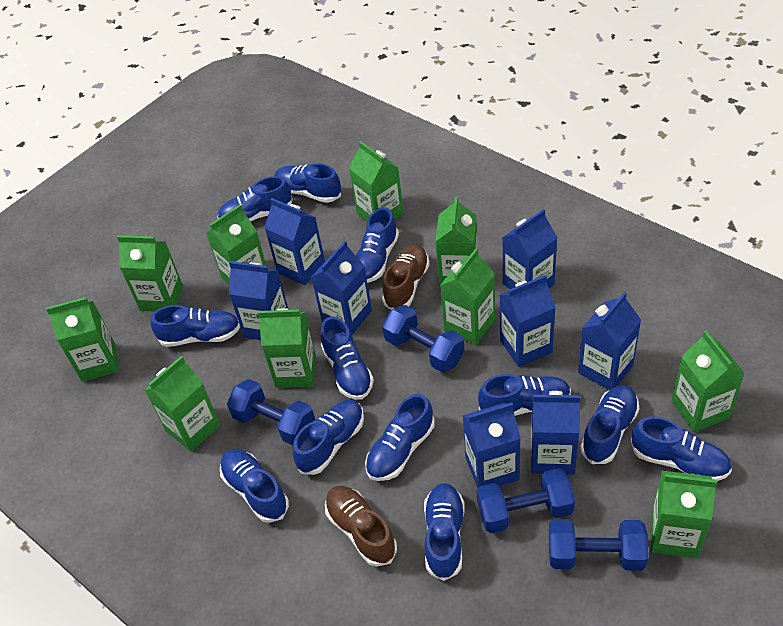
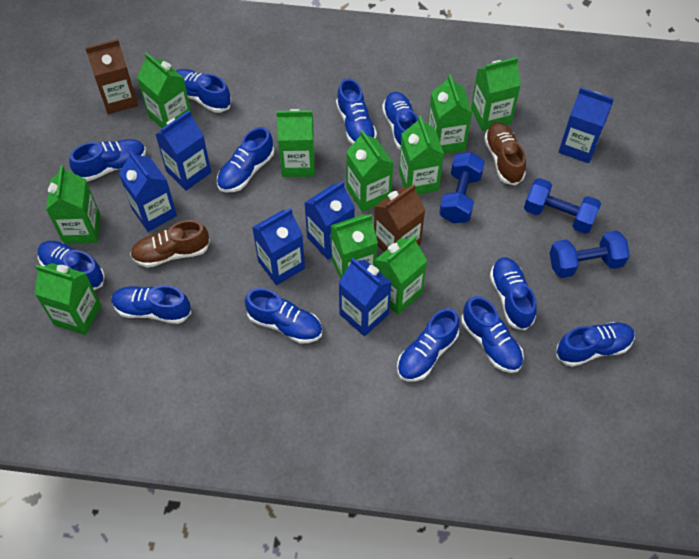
blue carton: 8 -> 6
blue dumbbell: 4 -> 3
brown carton: 0 -> 2

